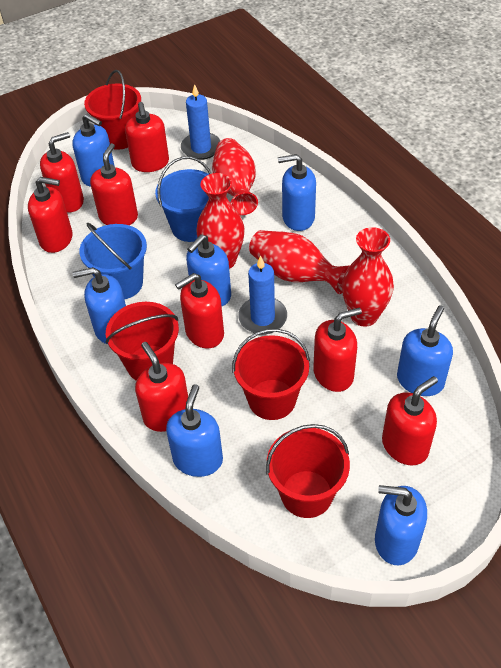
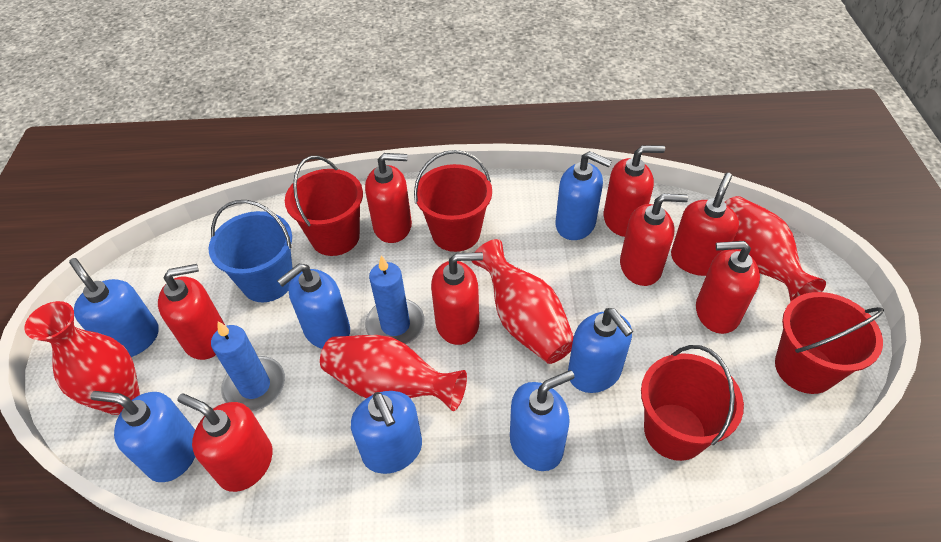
blue bucket: 2 -> 1

